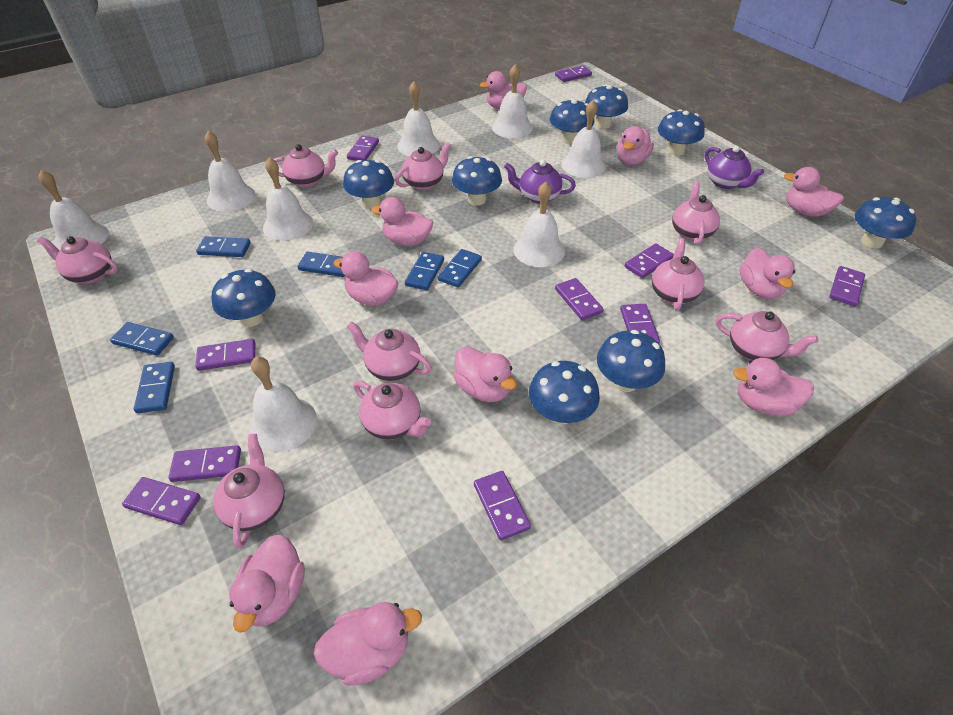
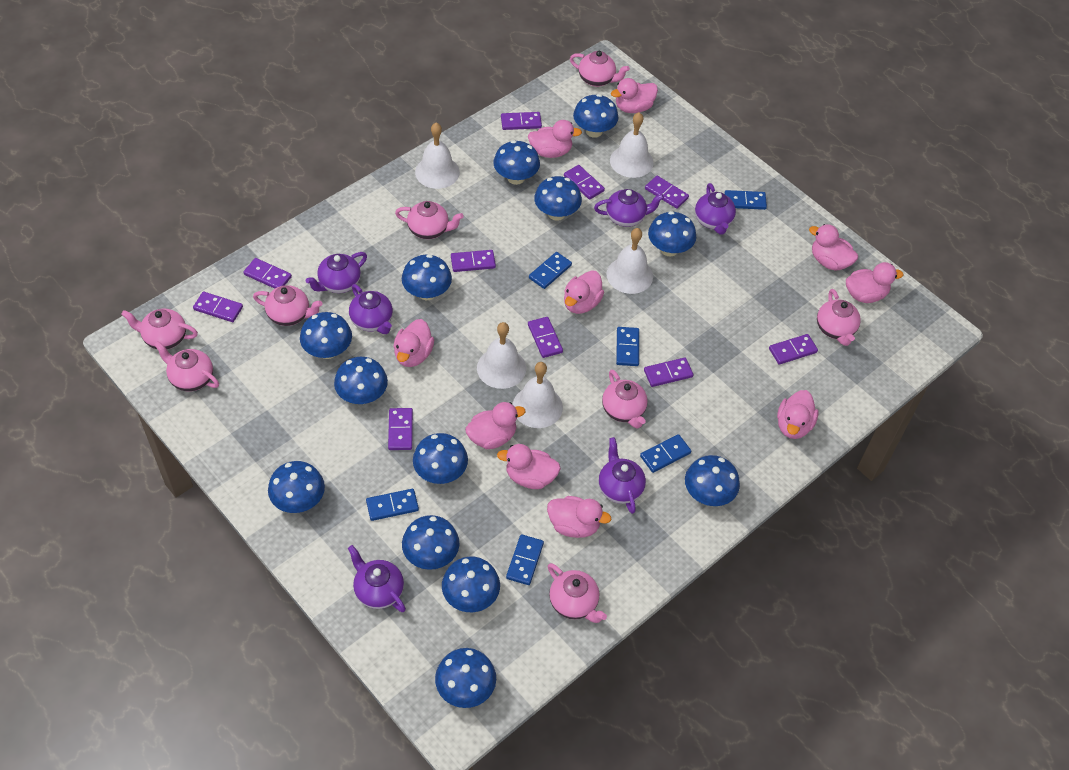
blue mushroom: 9 -> 13
pink teapot: 9 -> 8
purple teapot: 2 -> 6
white bell: 8 -> 5

